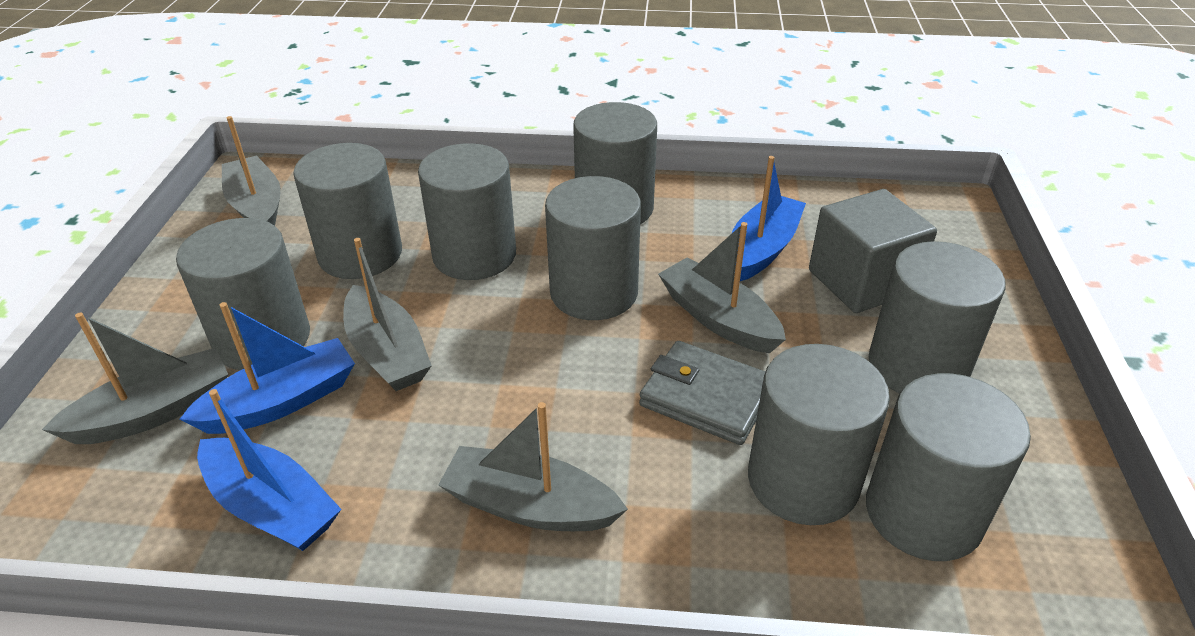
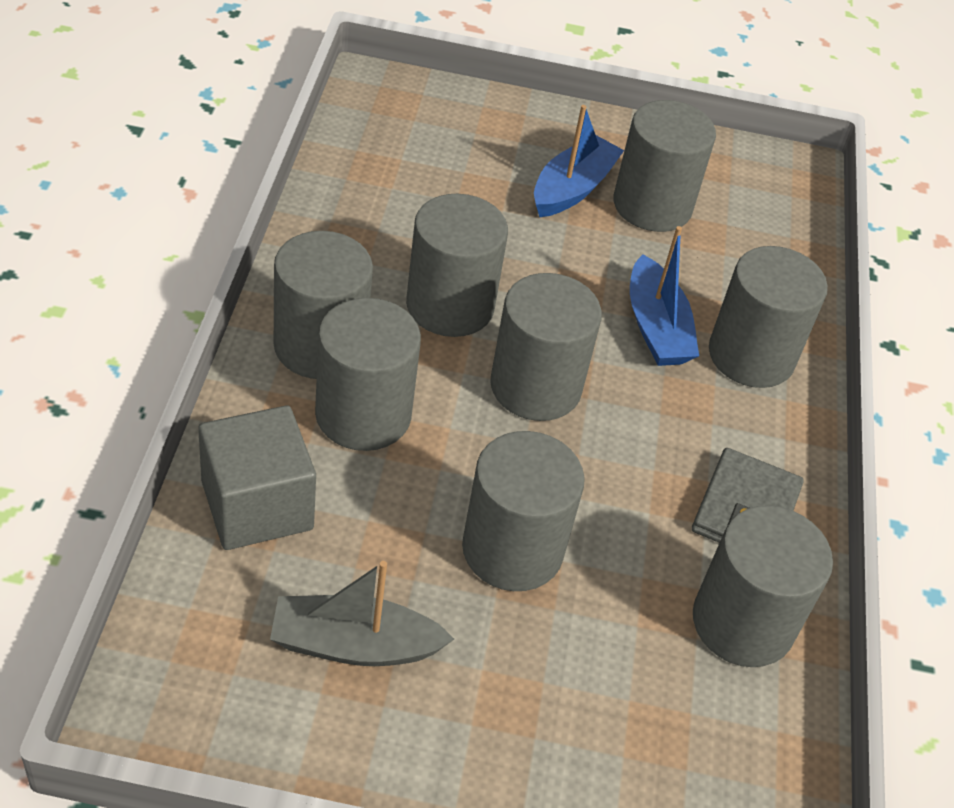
blue boat: 3 -> 2
grey boat: 5 -> 1

